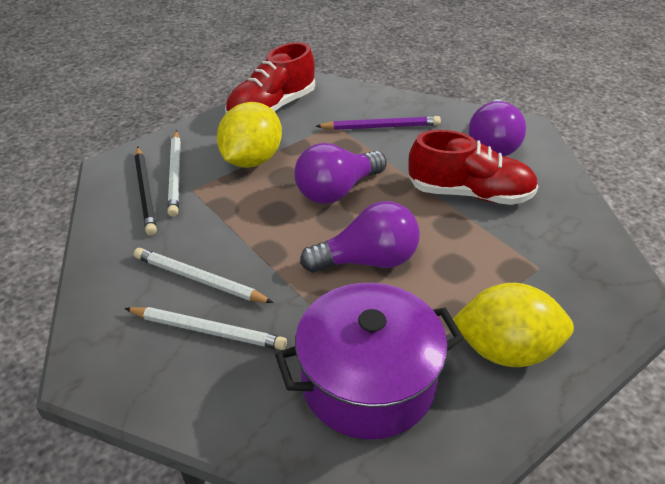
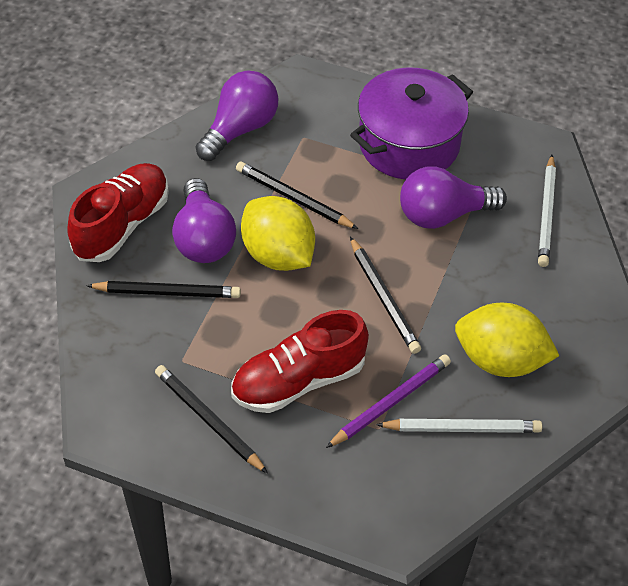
black pencil: 1 -> 4
white pencil: 3 -> 2

